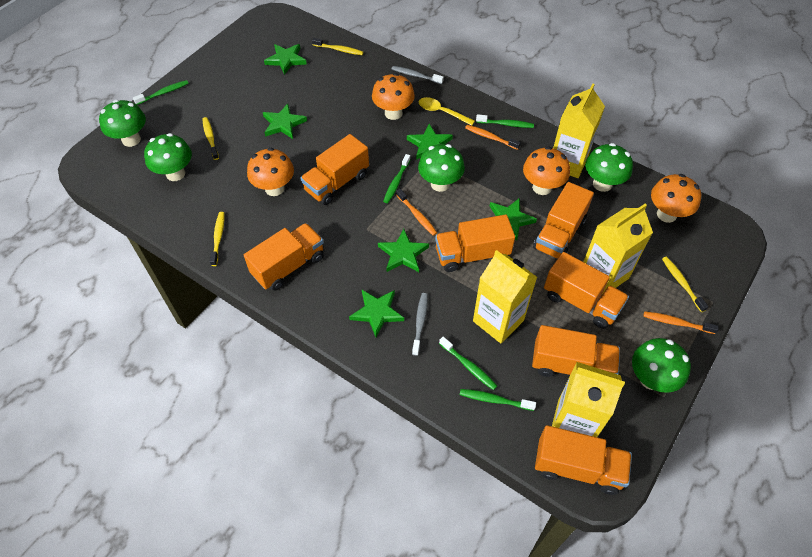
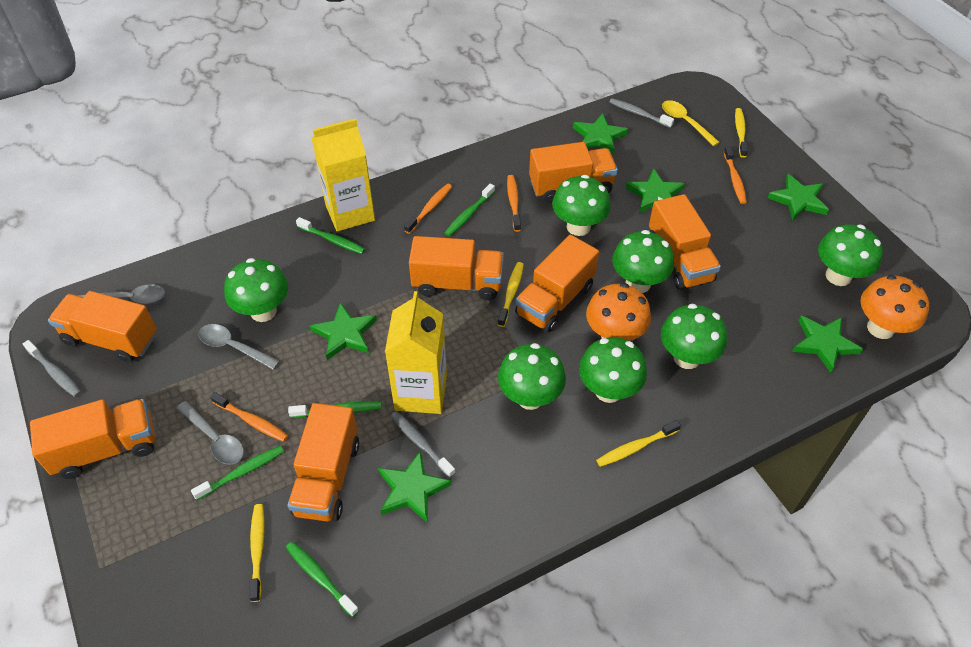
green mushroom: 5 -> 7
grey spoon: 0 -> 3
grey toothbrush: 2 -> 3
orange mushroom: 4 -> 2
orange toothbrush: 3 -> 4
yellow carton: 4 -> 2

